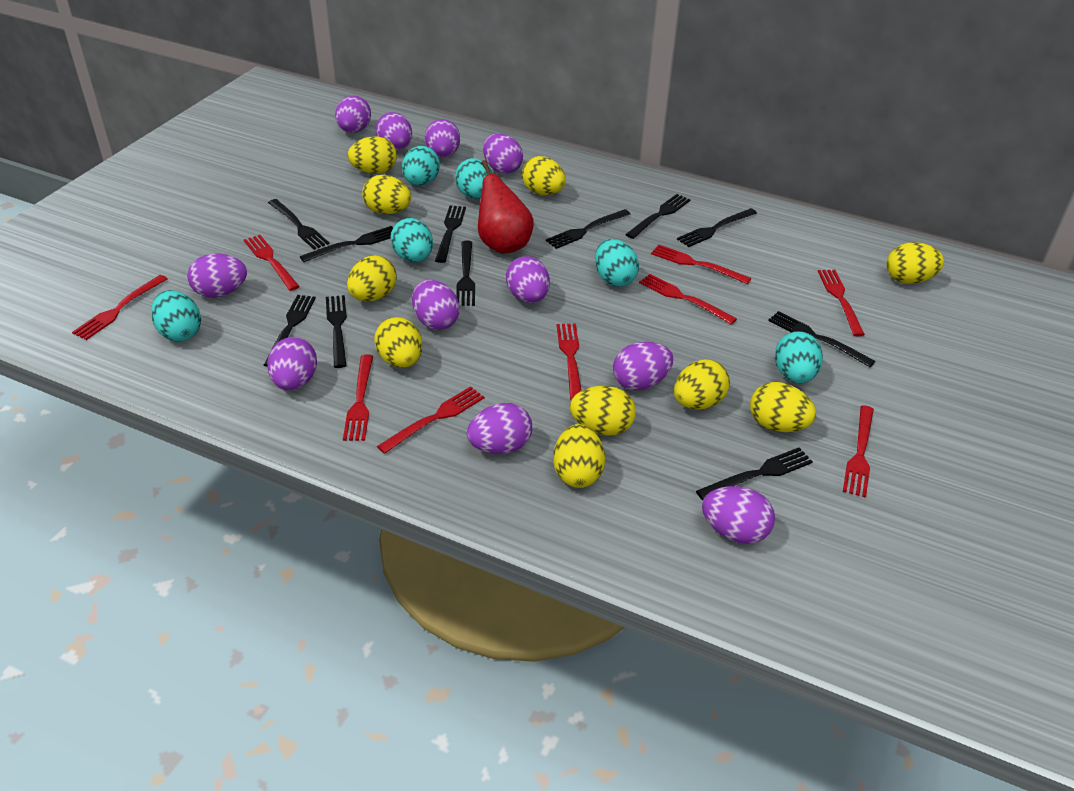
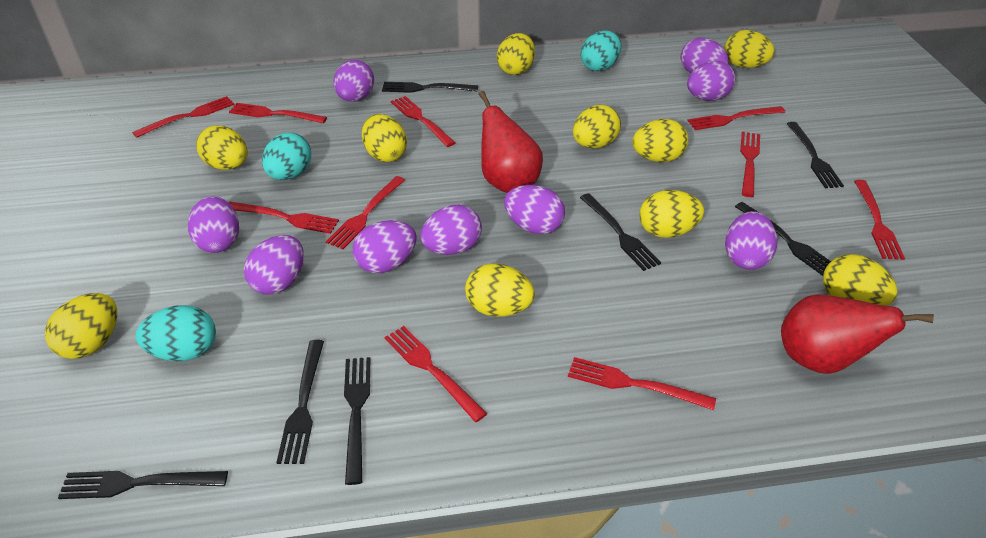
black fork: 11 -> 7
purple egg: 11 -> 9
red fork: 9 -> 10
red pear: 1 -> 2
turquoise egg: 6 -> 3

